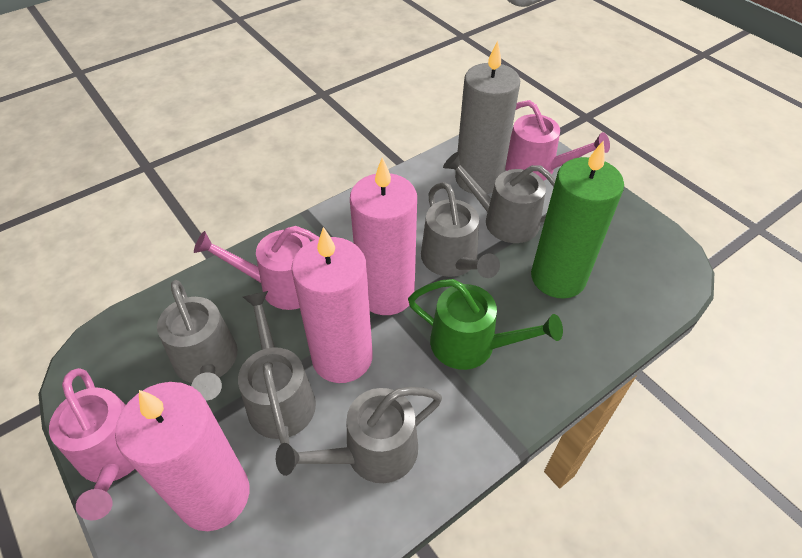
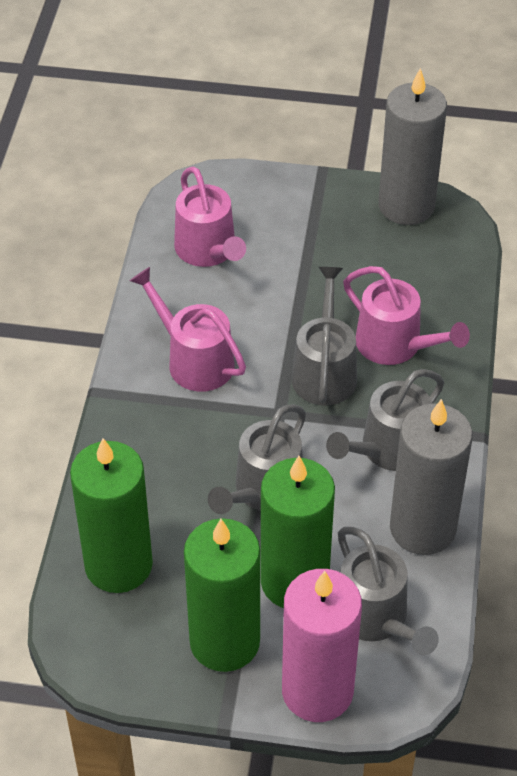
green candle: 1 -> 3
green watering can: 1 -> 0
grey candle: 1 -> 2
grey watering can: 5 -> 4
pink candle: 3 -> 1

